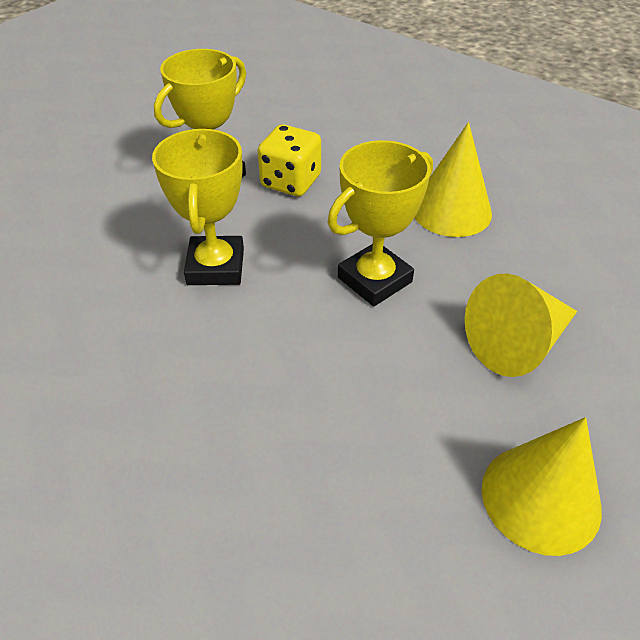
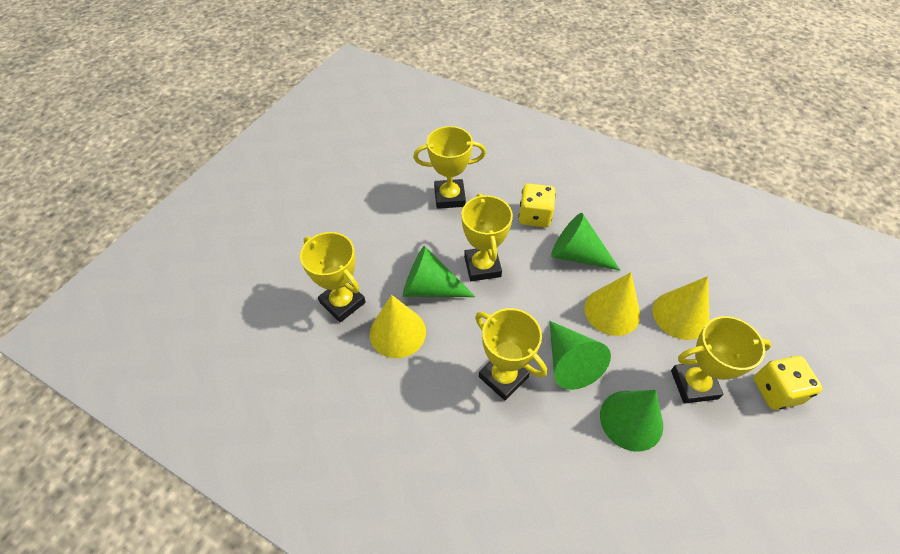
green cone: 0 -> 4
yellow dice: 1 -> 2
yellow trophy: 3 -> 5

